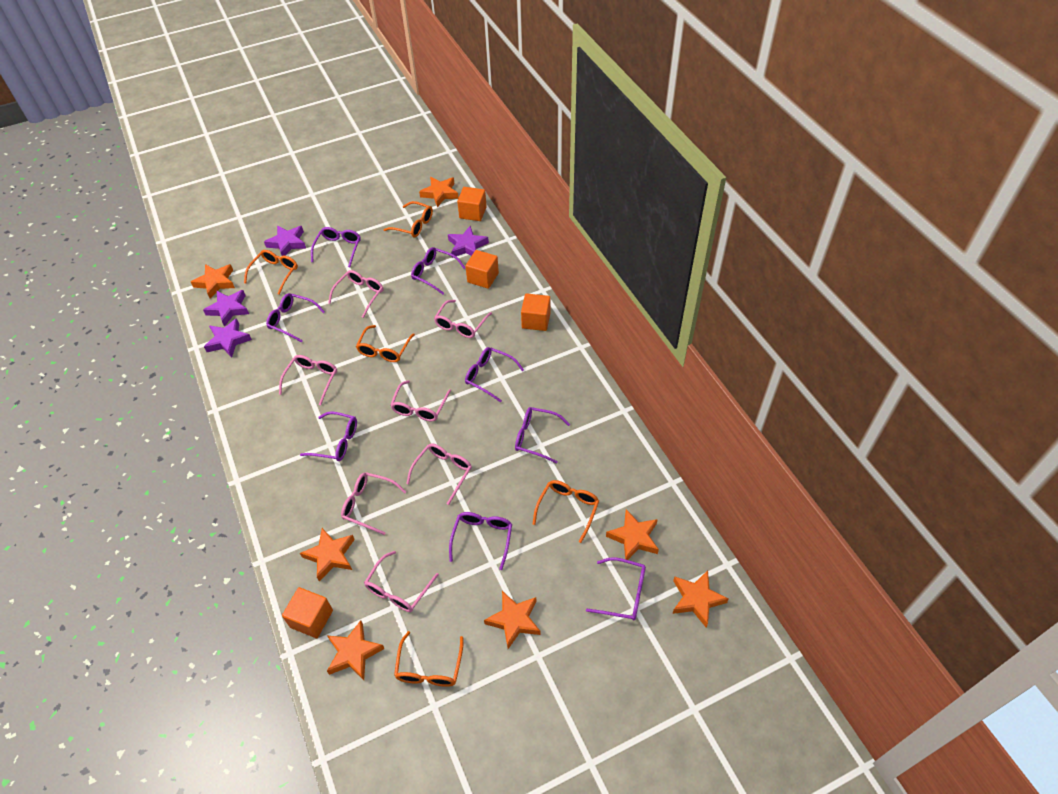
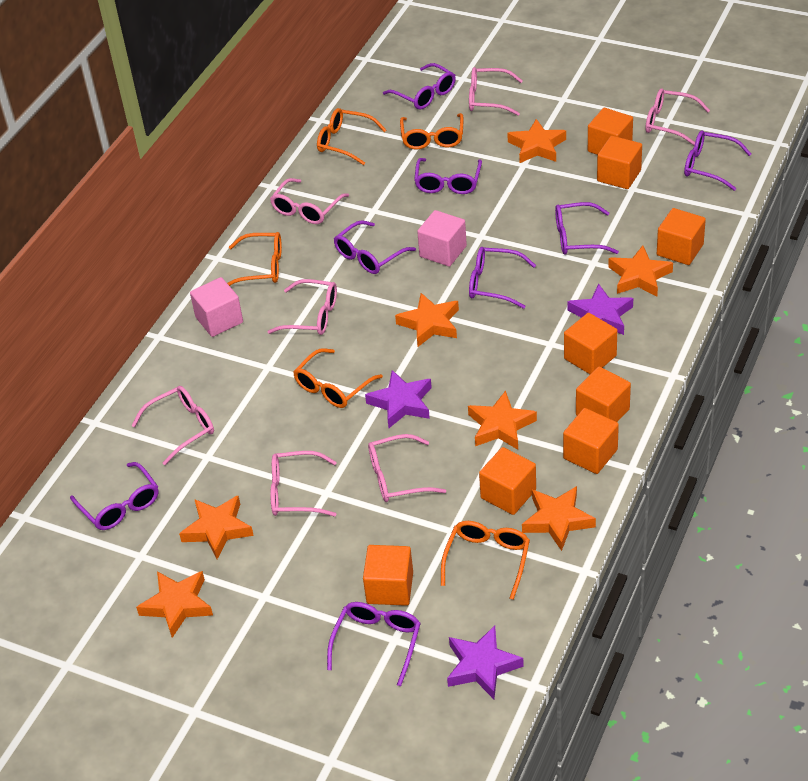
orange cube: 4 -> 8
pink cube: 0 -> 2
purple star: 4 -> 3

